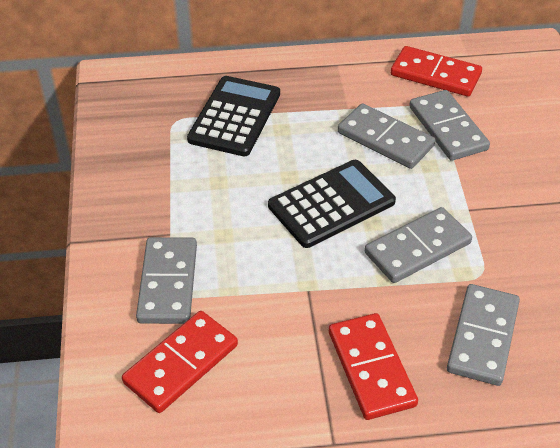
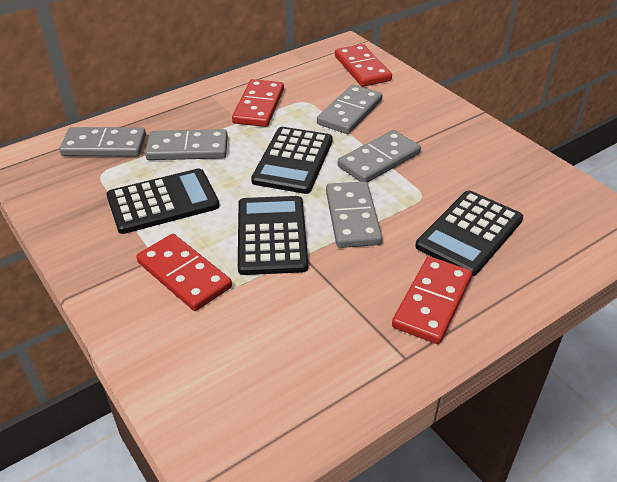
black calculator: 2 -> 4
red domino: 3 -> 4

